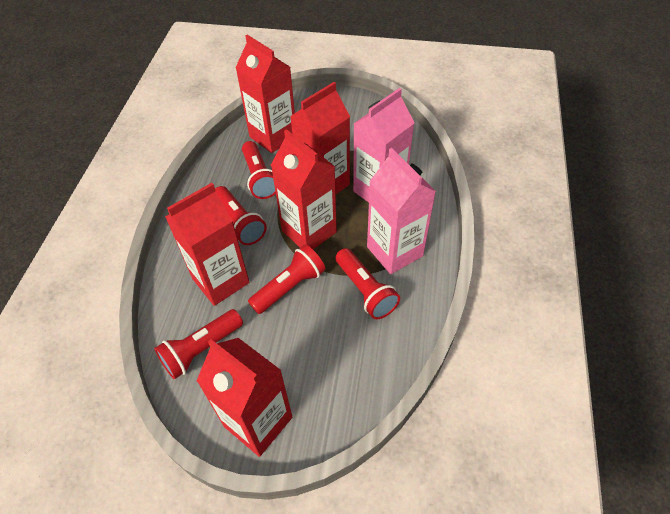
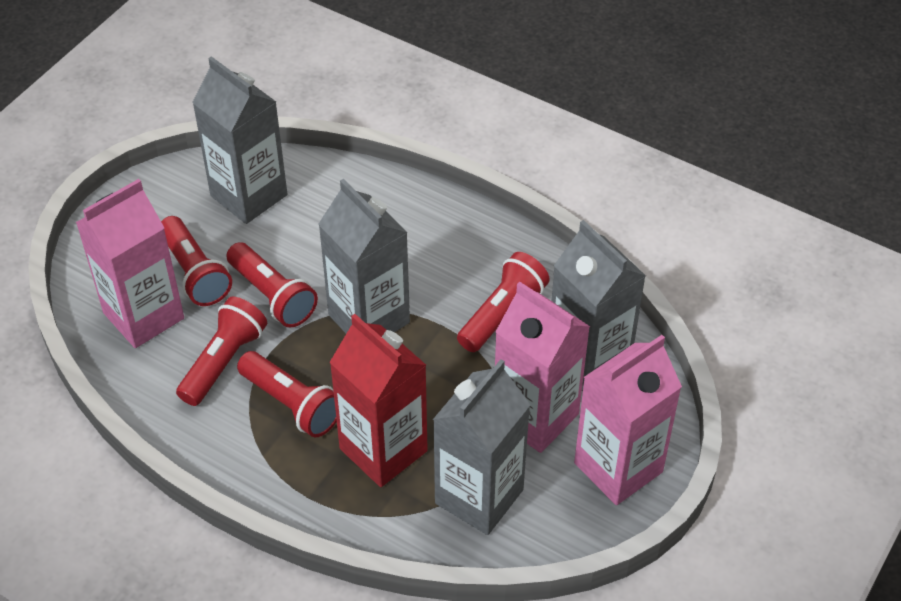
grey carton: 0 -> 4
pink carton: 2 -> 3
red carton: 5 -> 1

